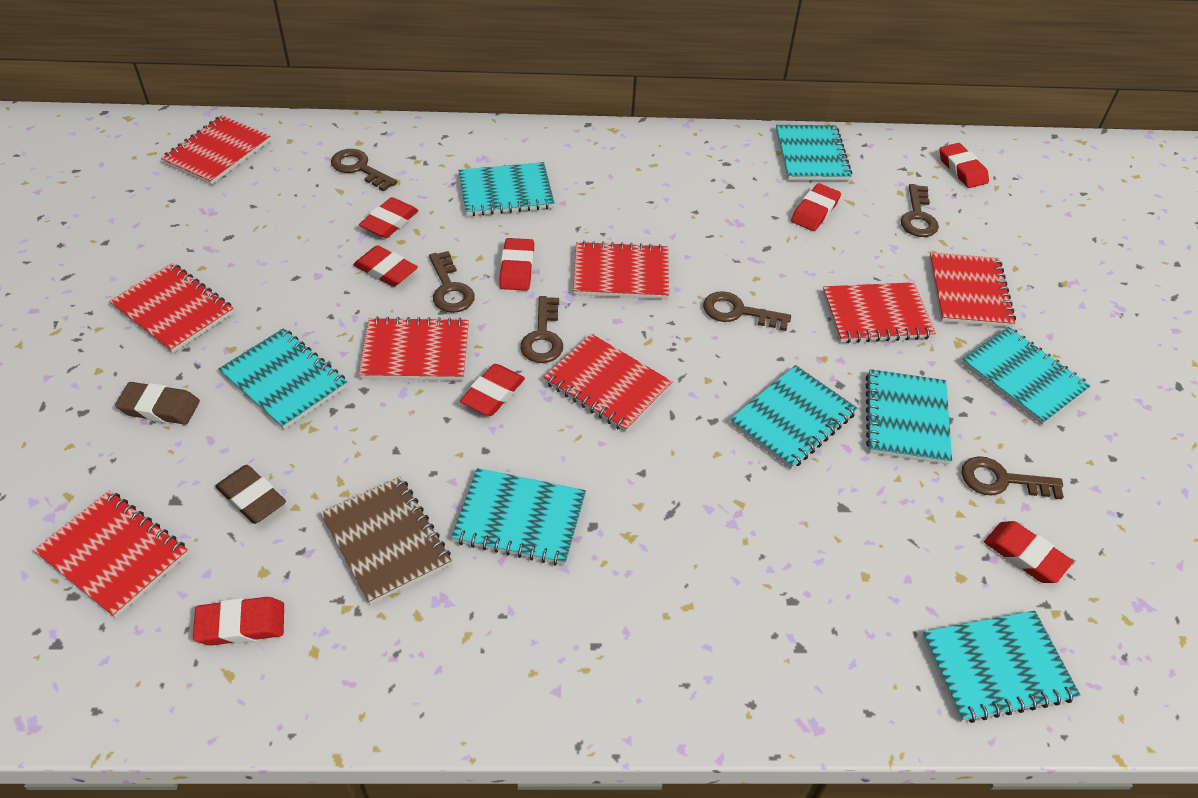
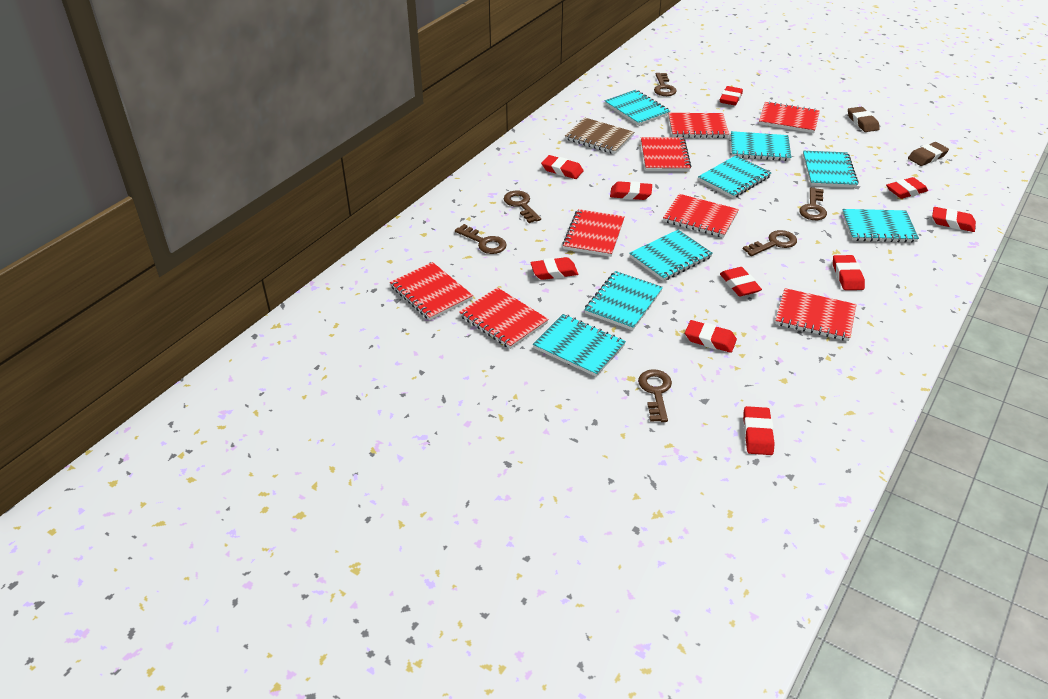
red eraser: 8 -> 10

